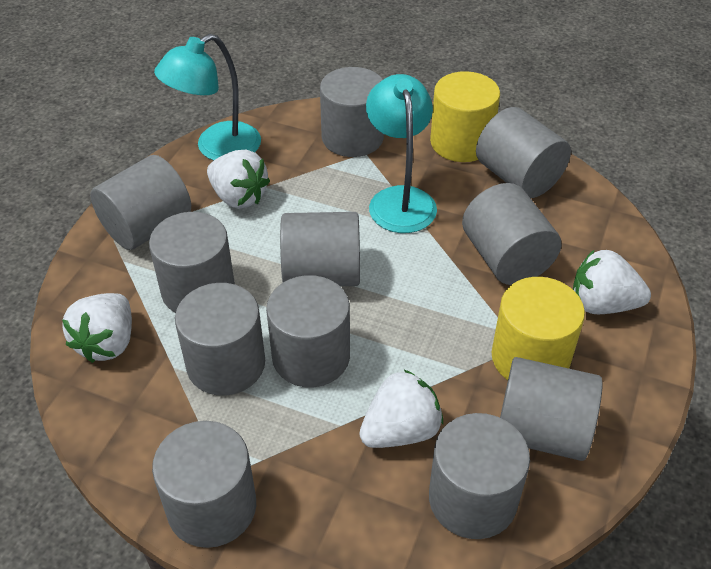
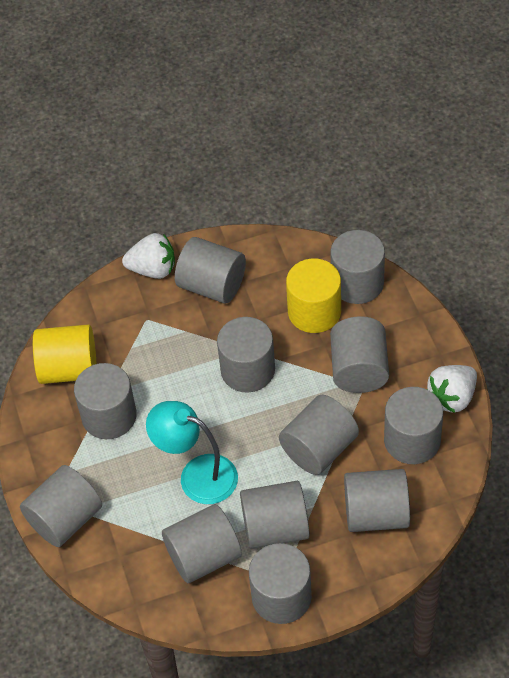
grey cylinder: 11 -> 12
turquoise lamp: 2 -> 1
white strawberry: 4 -> 2

